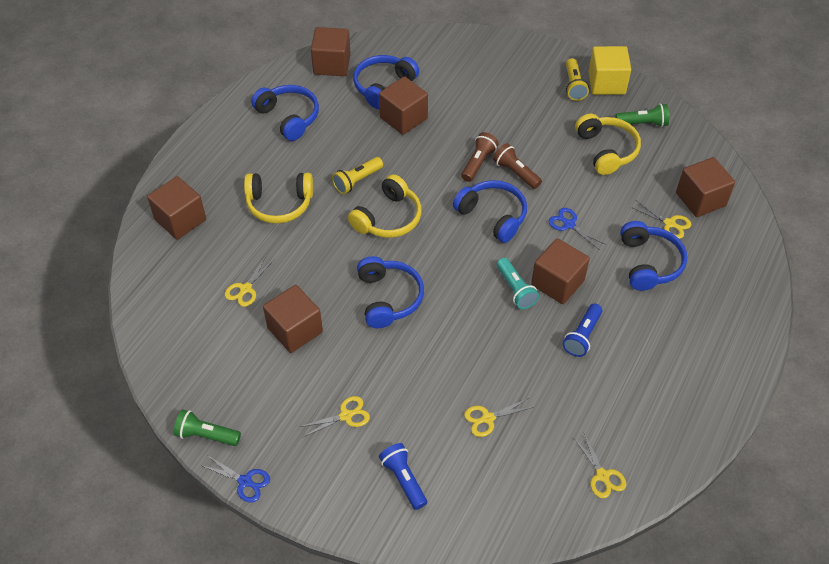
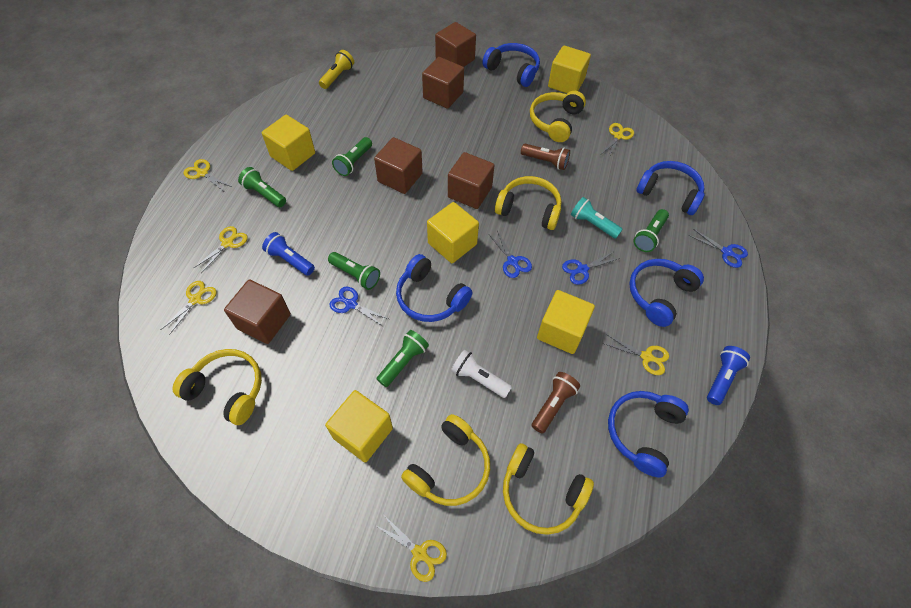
blue scissors: 2 -> 4
brown cube: 6 -> 5
green flashlight: 2 -> 5
white flashlight: 0 -> 1
yellow cube: 1 -> 5
yellow flashlight: 2 -> 1
yellow headphones: 3 -> 5
yellow scissors: 5 -> 6

